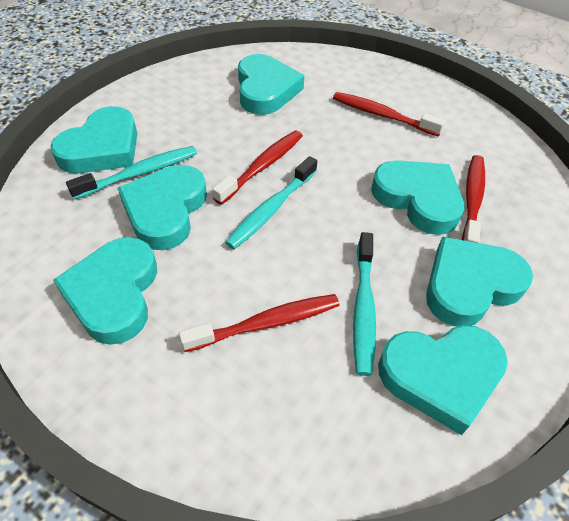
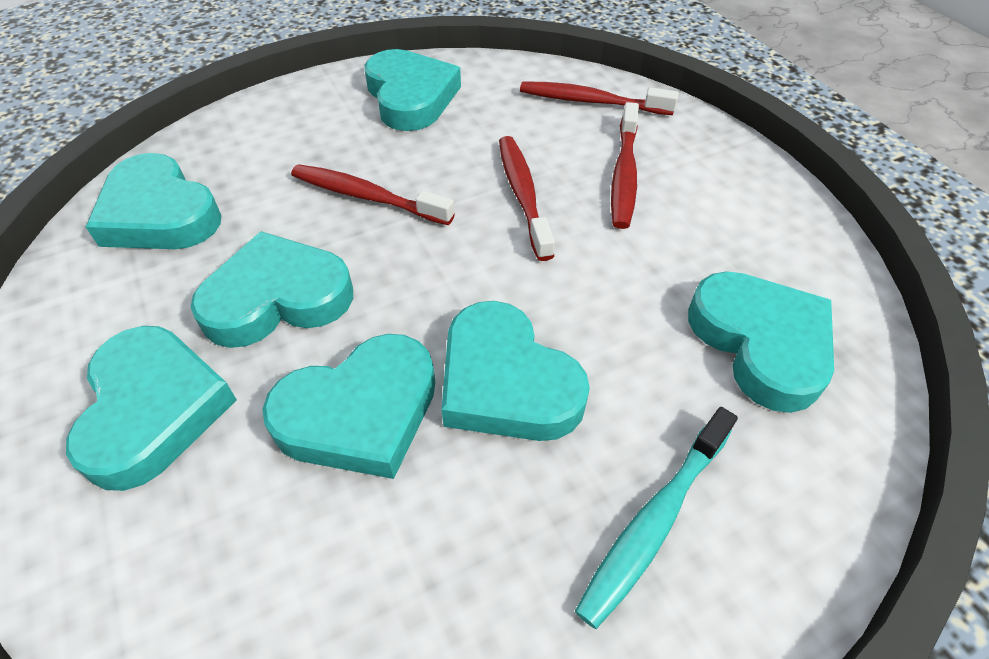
turquoise toothbrush: 3 -> 1

